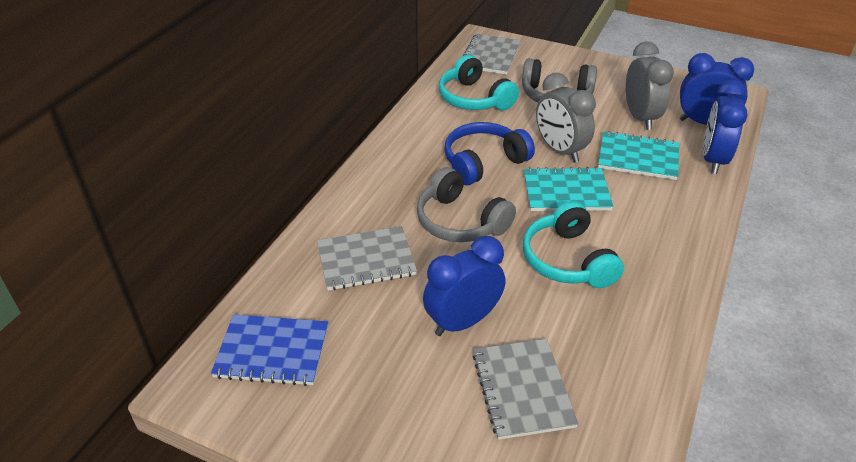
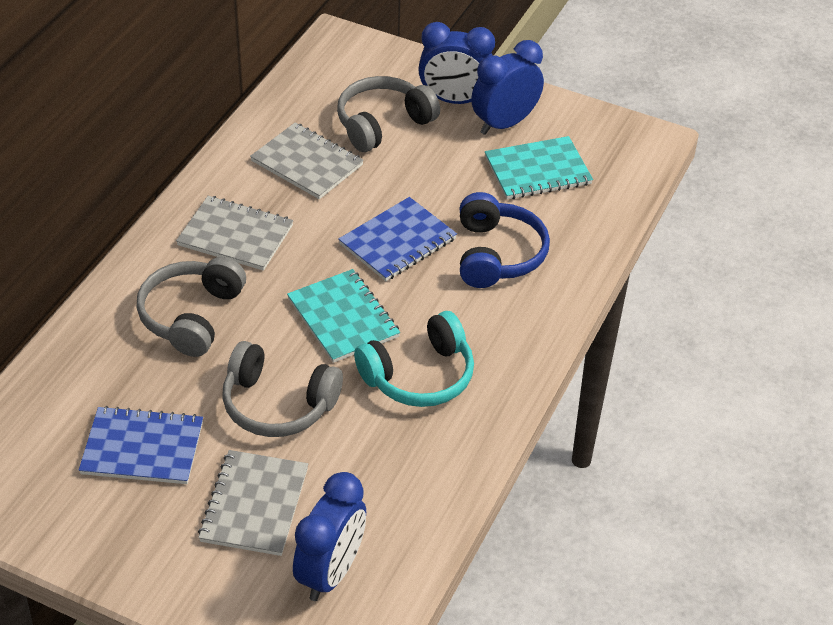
blue notebook: 1 -> 2
grey clock: 2 -> 0
grey headphones: 2 -> 3
turquoise headphones: 2 -> 1

